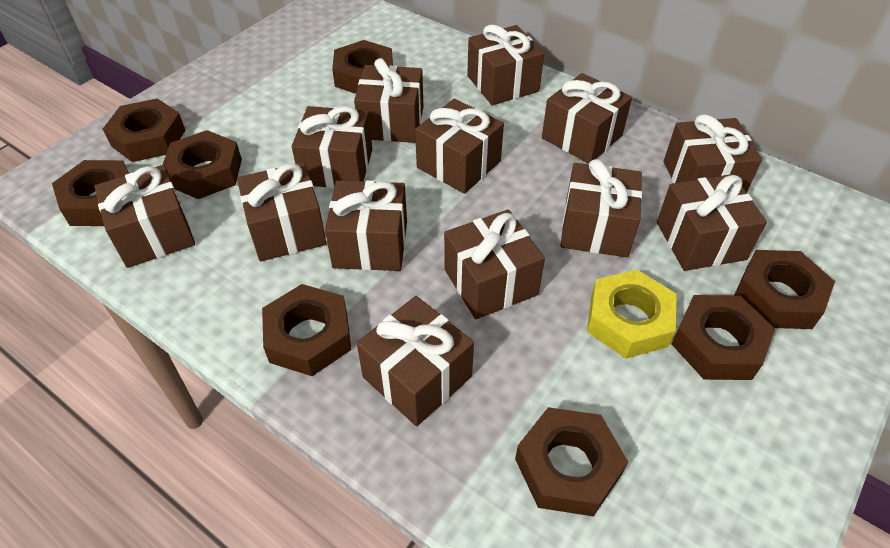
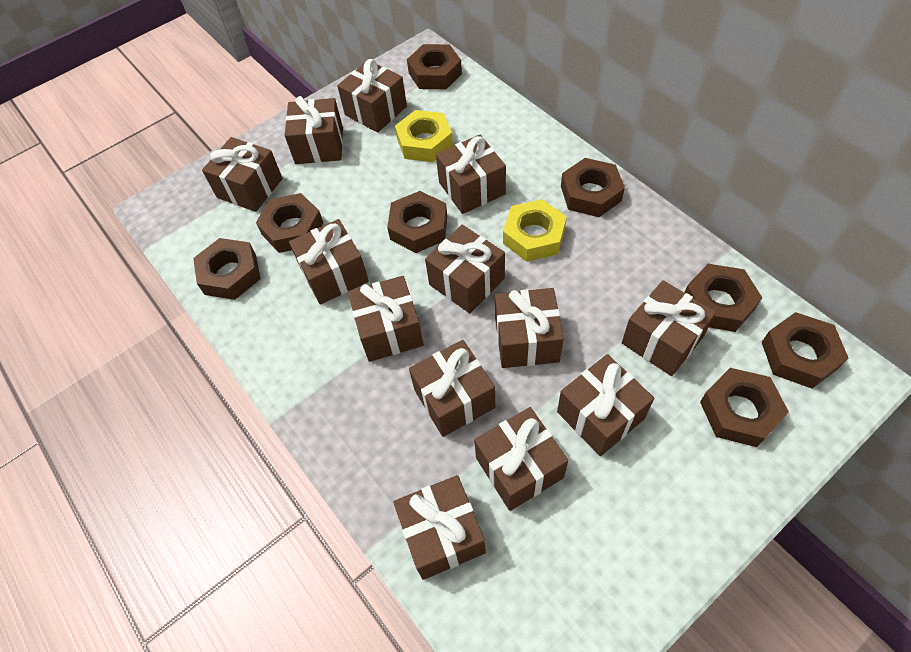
yellow nut: 1 -> 2

